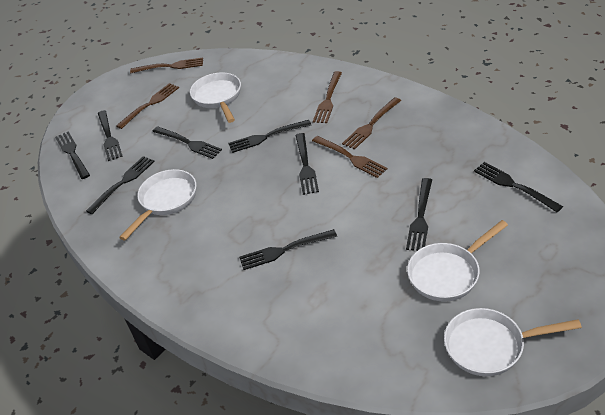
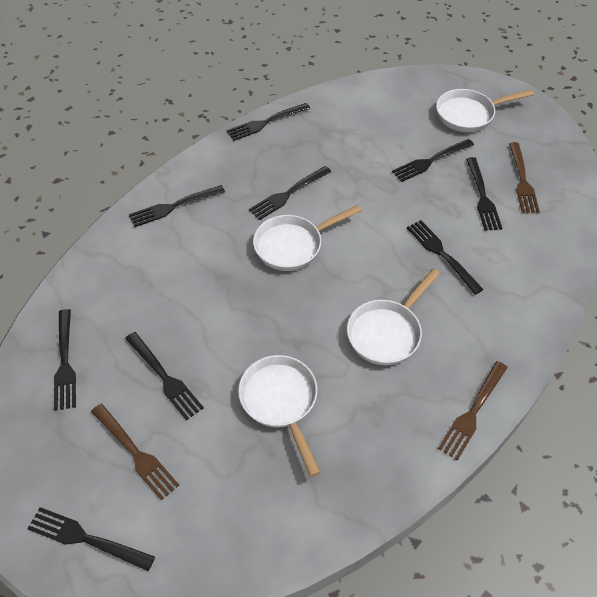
brown fork: 5 -> 3

